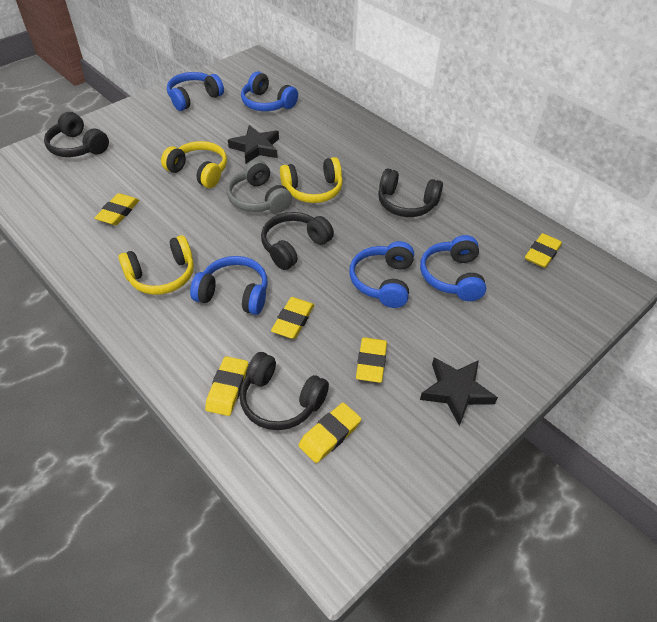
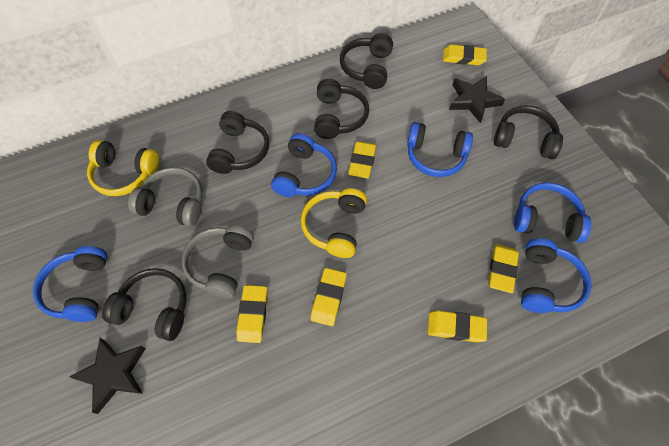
black headphones: 4 -> 5
grey headphones: 1 -> 2
yellow headphones: 3 -> 2

